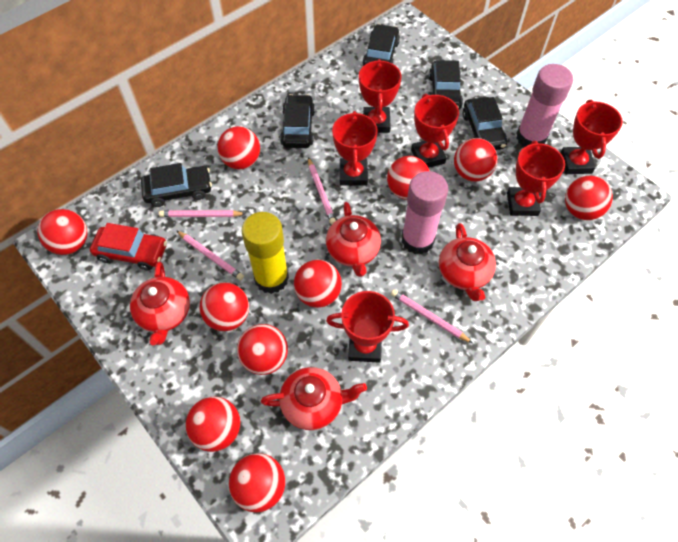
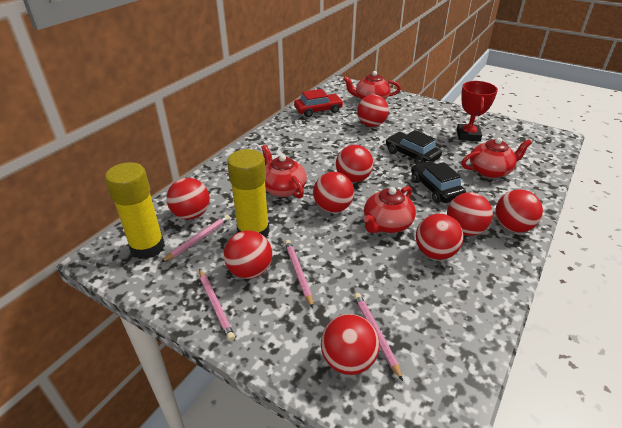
black car: 5 -> 2
pink glue stick: 2 -> 0
red ball: 10 -> 9
red trophy: 6 -> 1
yellow glue stick: 1 -> 2

